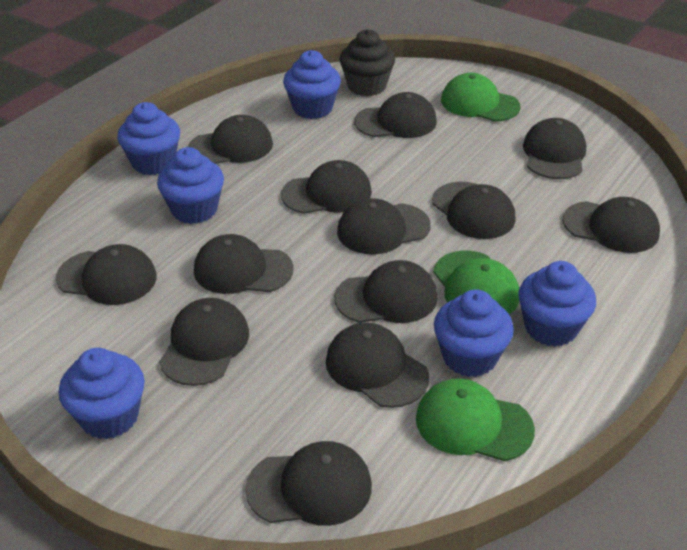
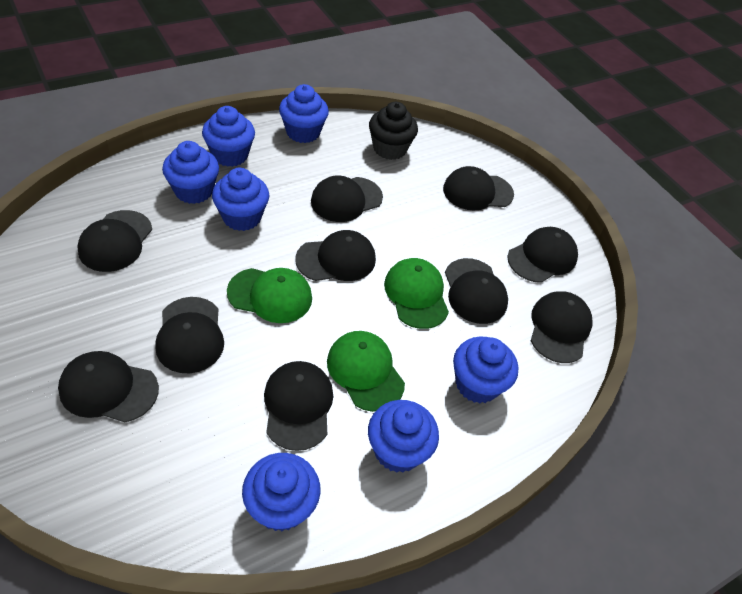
black cap: 13 -> 10
blue cupcake: 6 -> 7

